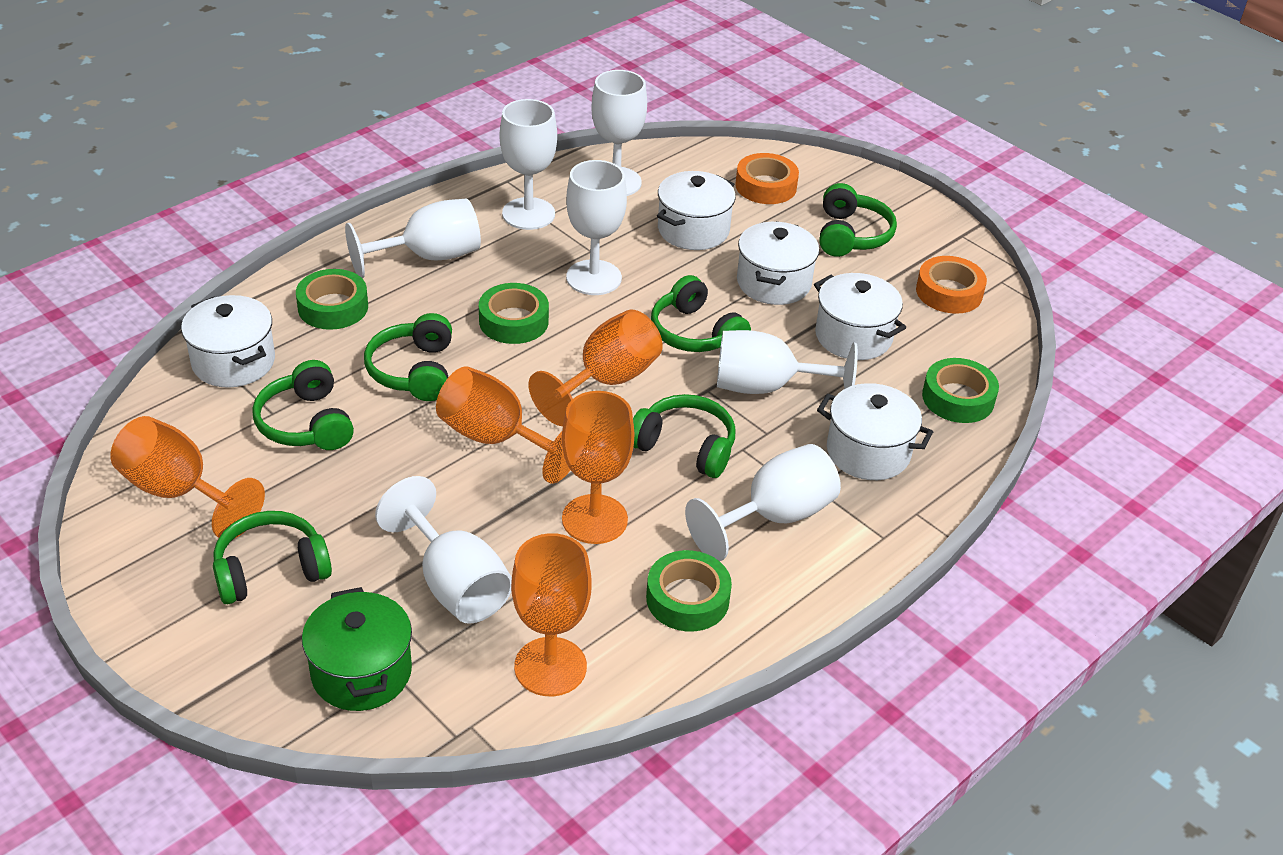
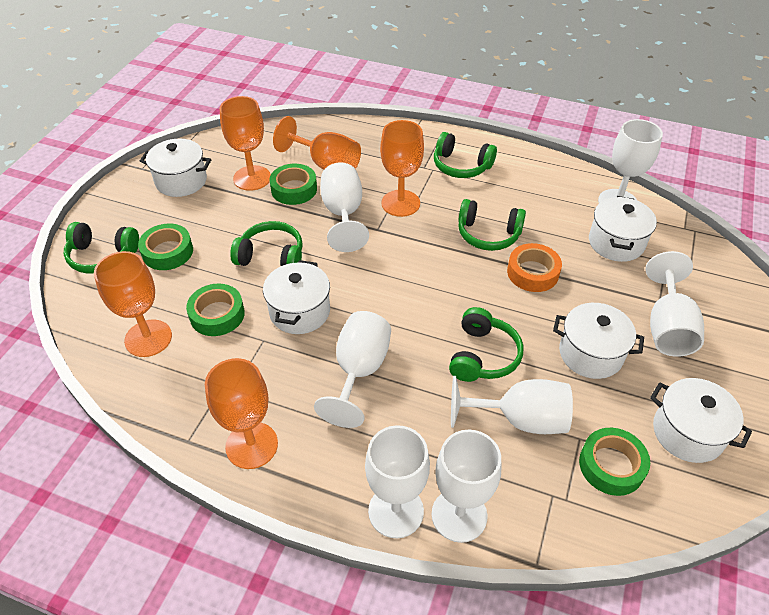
green headphones: 6 -> 5
green pot: 1 -> 0
orange tape: 2 -> 1

